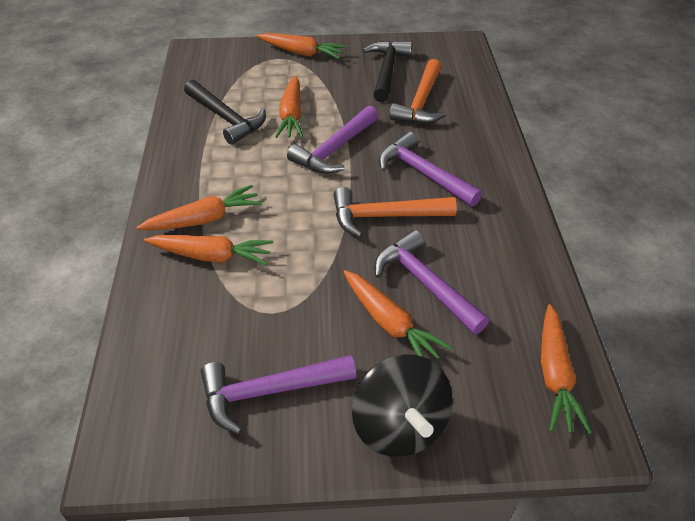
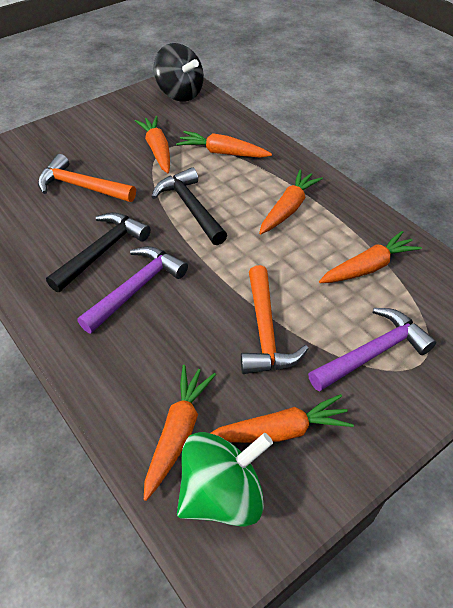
green spinning top: 0 -> 1
purple hammer: 4 -> 2

